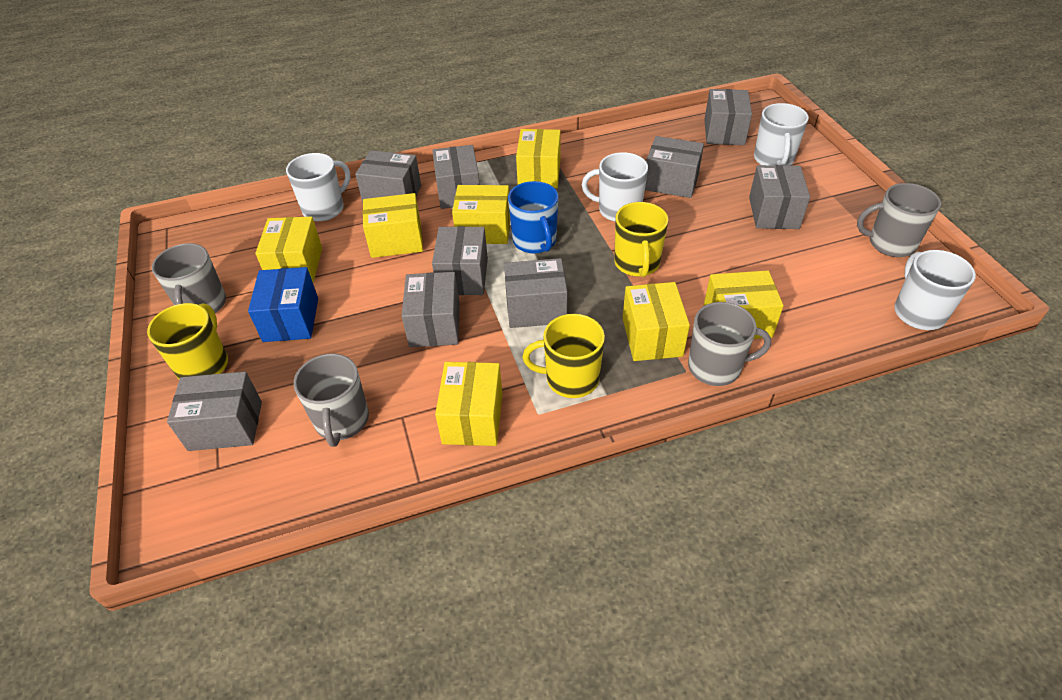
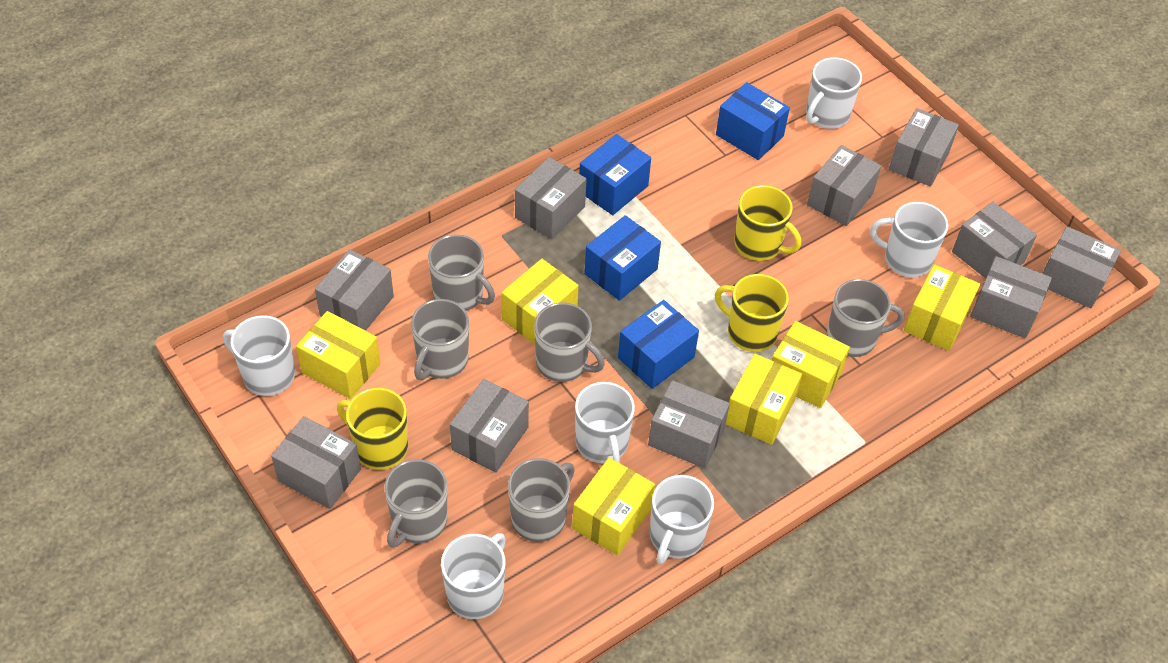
blue box: 1 -> 4
blue mug: 1 -> 0
grey box: 9 -> 10
grey mug: 4 -> 6
white mug: 4 -> 6
yellow box: 7 -> 6

